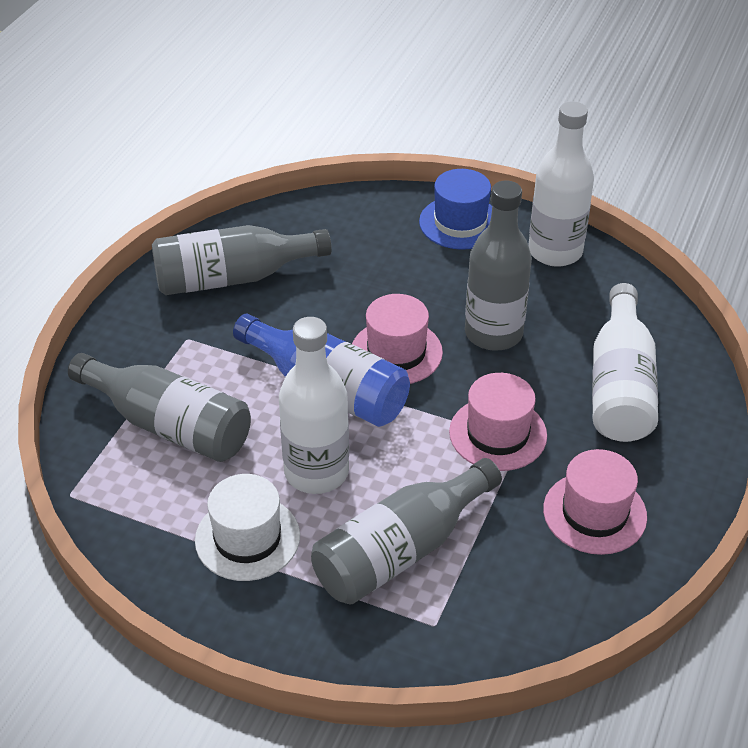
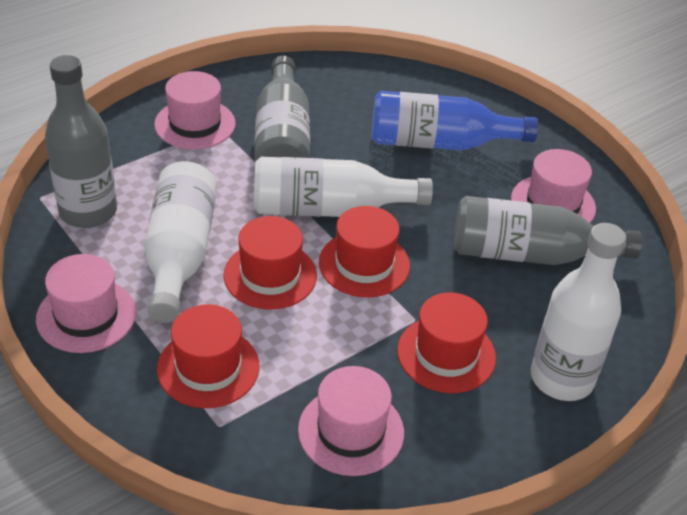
blue hat: 1 -> 0
grey bottle: 4 -> 3
pink hat: 3 -> 4
red hat: 0 -> 4
white hat: 1 -> 0

